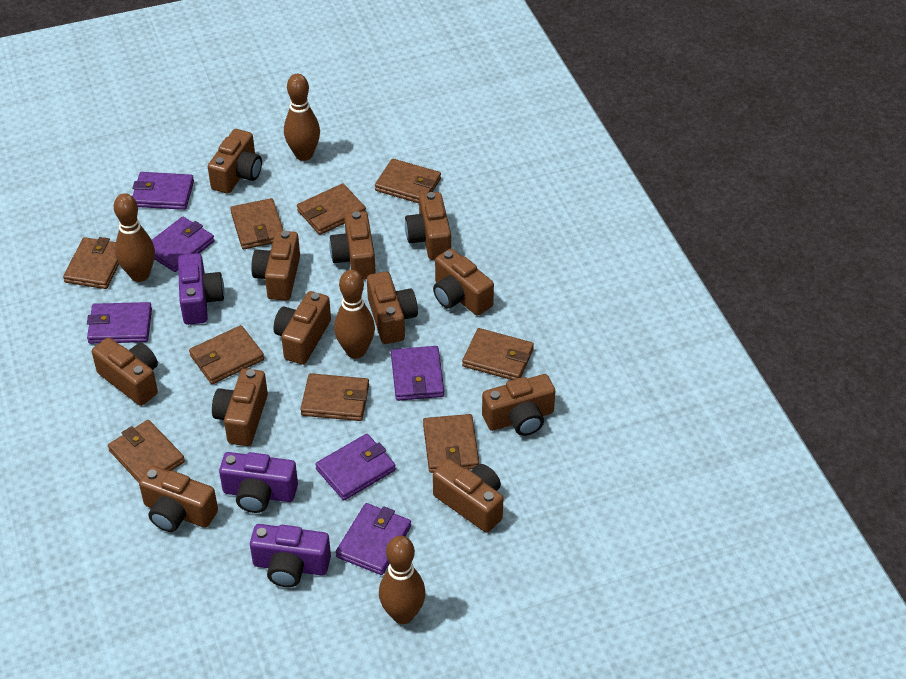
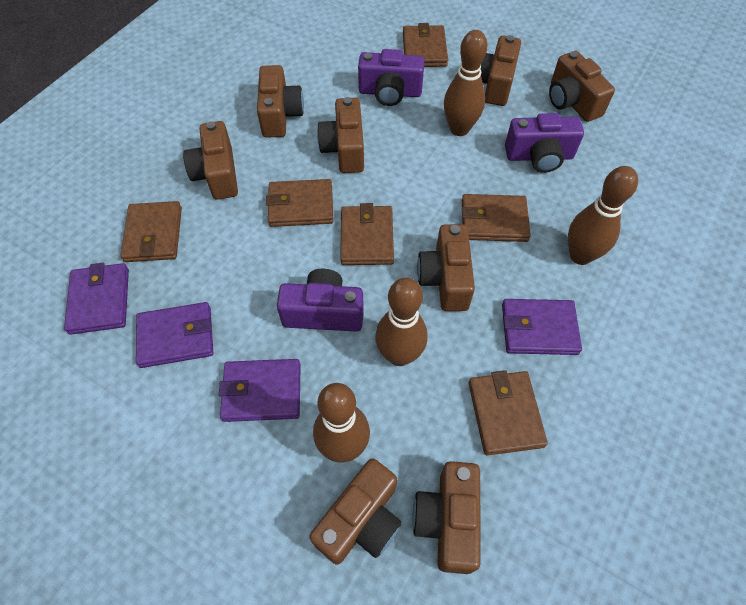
brown camera: 12 -> 8
brown wallet: 9 -> 6
purple wallet: 6 -> 4

